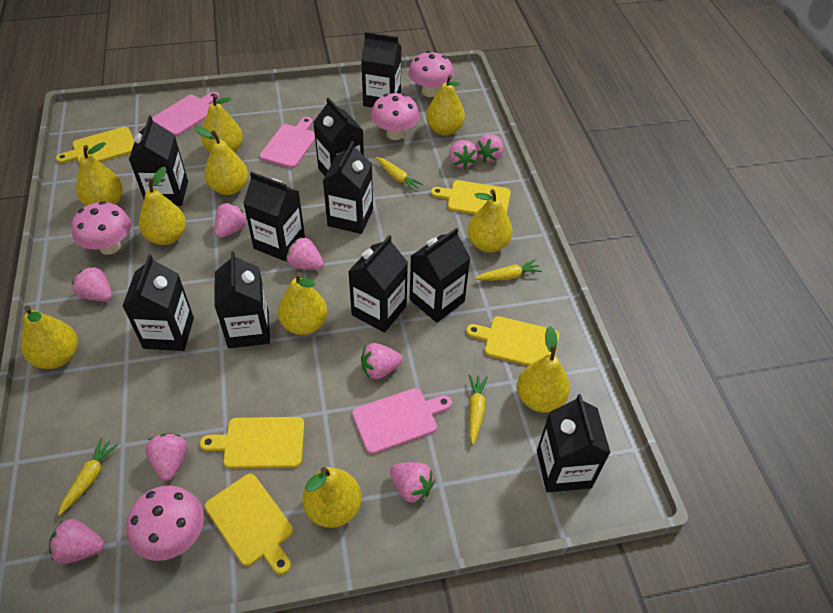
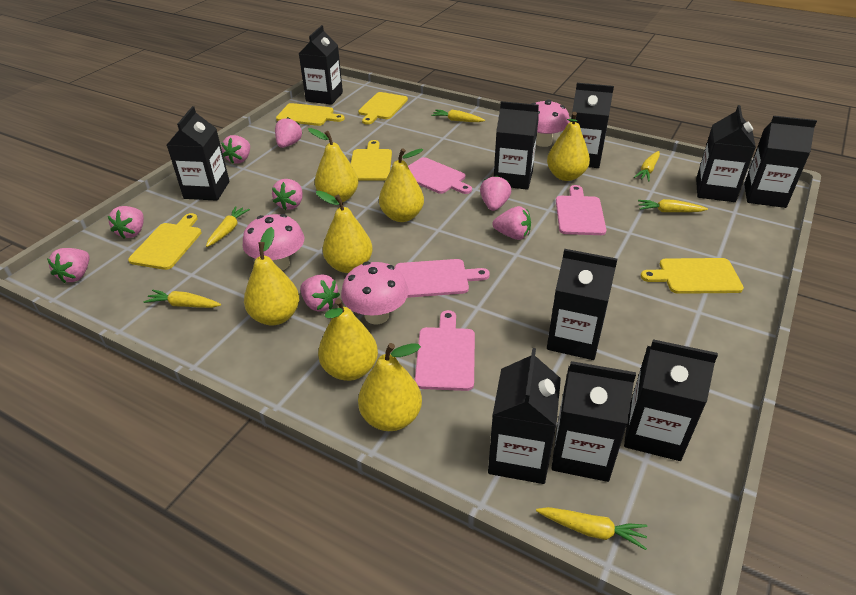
pink cutting board: 3 -> 4
pink mushroom: 4 -> 3
pink strawberry: 9 -> 8
yellow carrot: 4 -> 6
yellow pear: 10 -> 7

